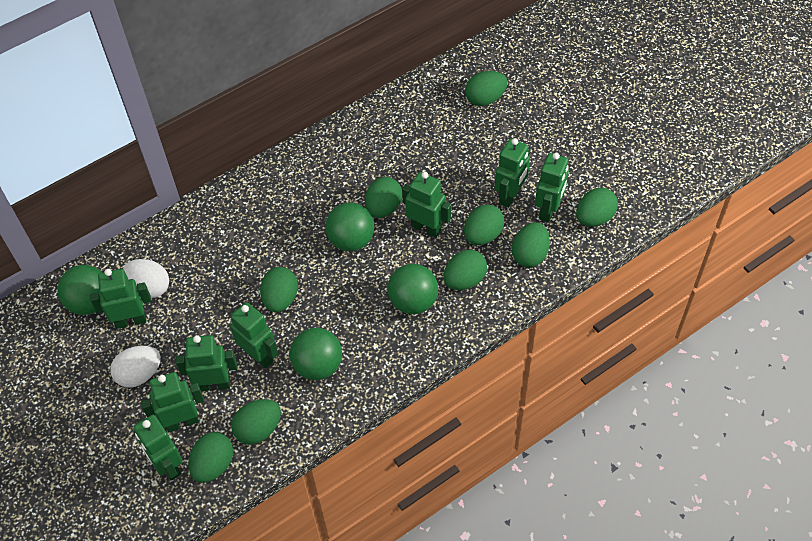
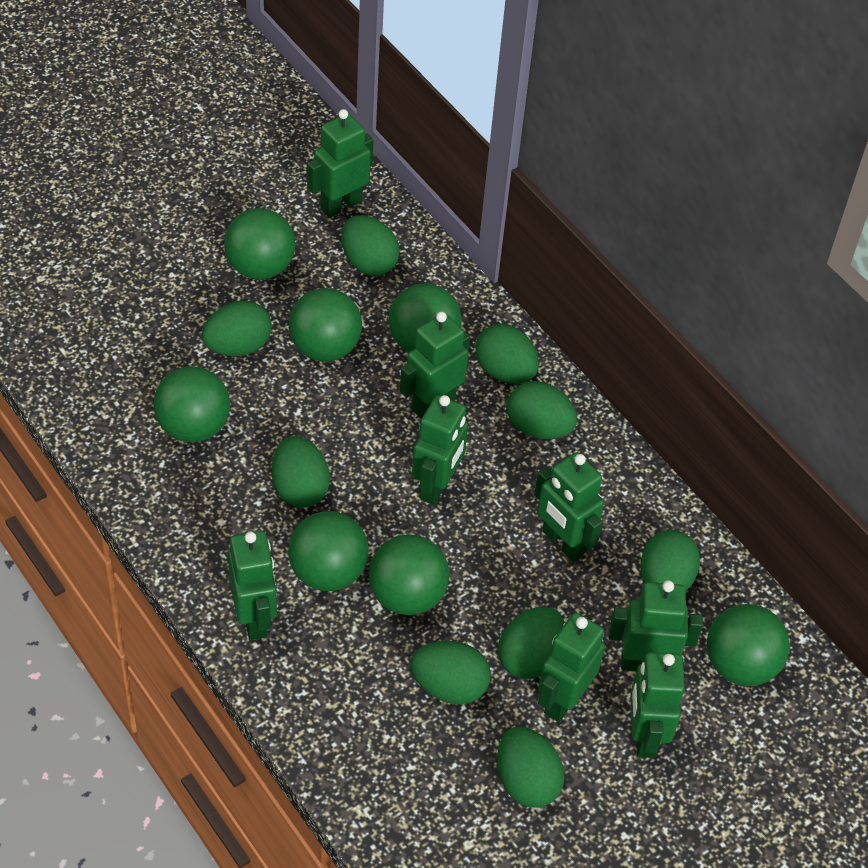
green ball: 4 -> 7
white egg: 2 -> 0

